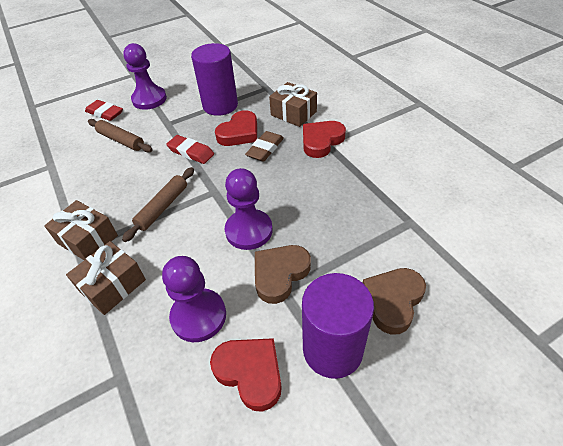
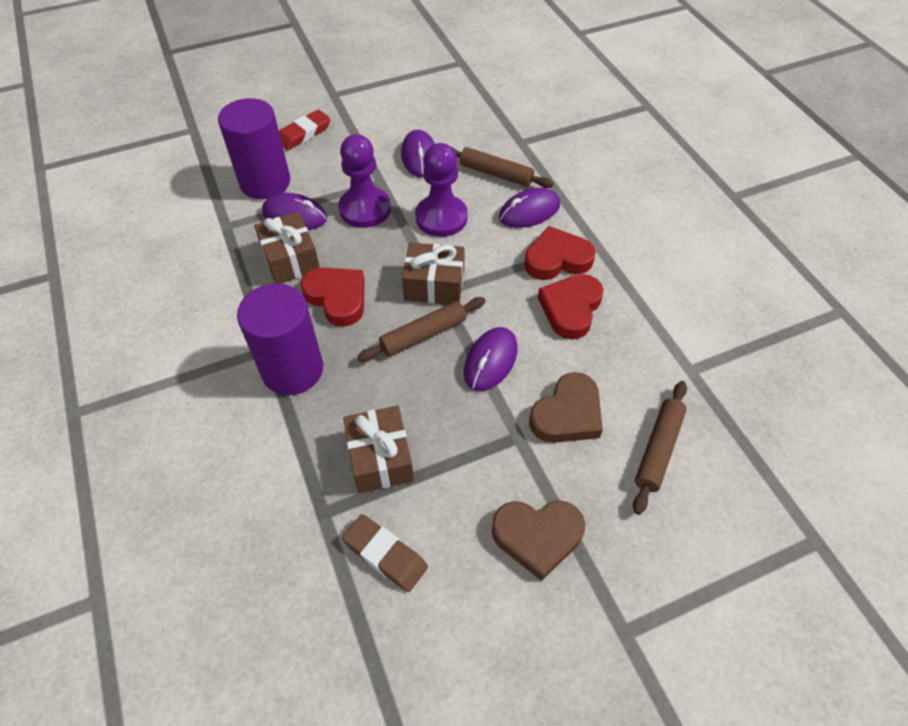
brown rolling pin: 2 -> 3
purple mouse: 0 -> 4
purple pawn: 3 -> 2
red eraser: 2 -> 1

